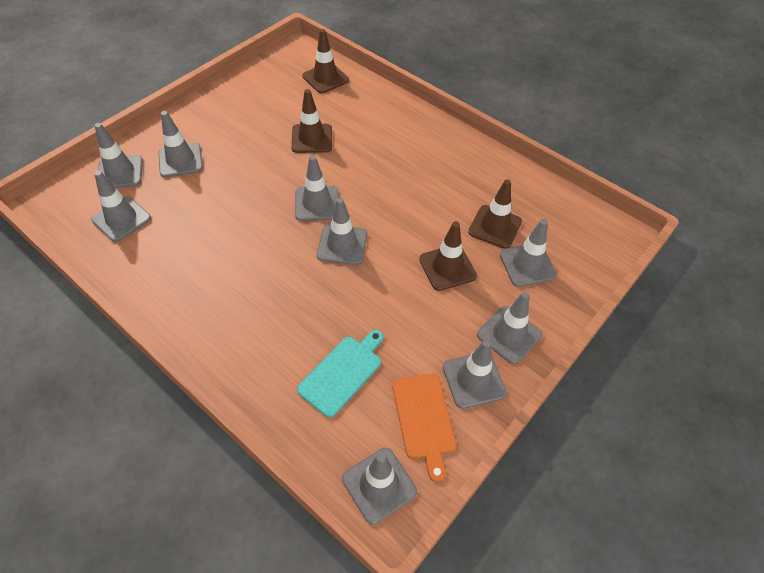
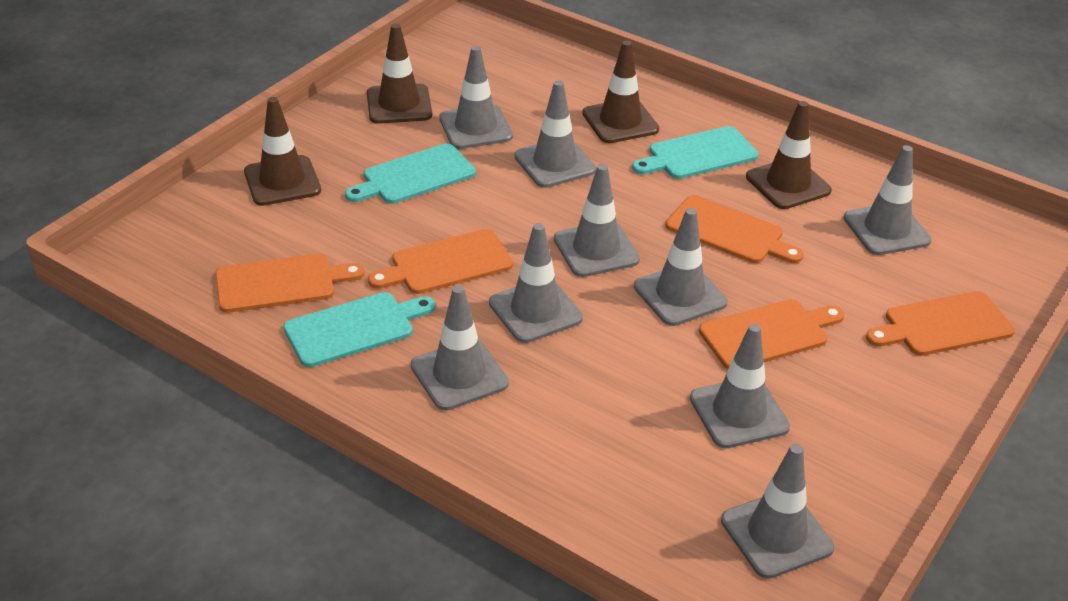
orange cutting board: 1 -> 5
turquoise cutting board: 1 -> 3

